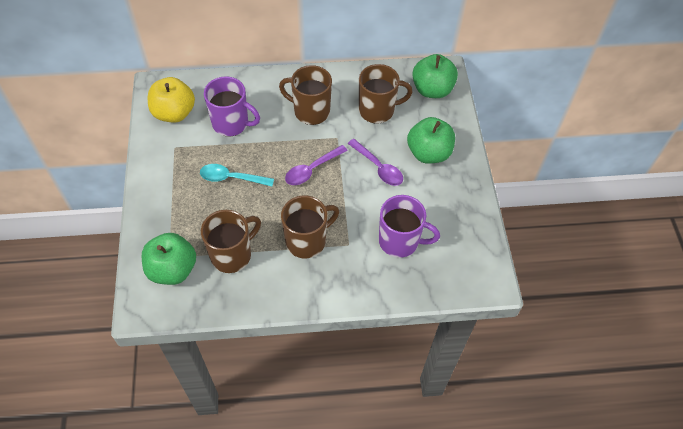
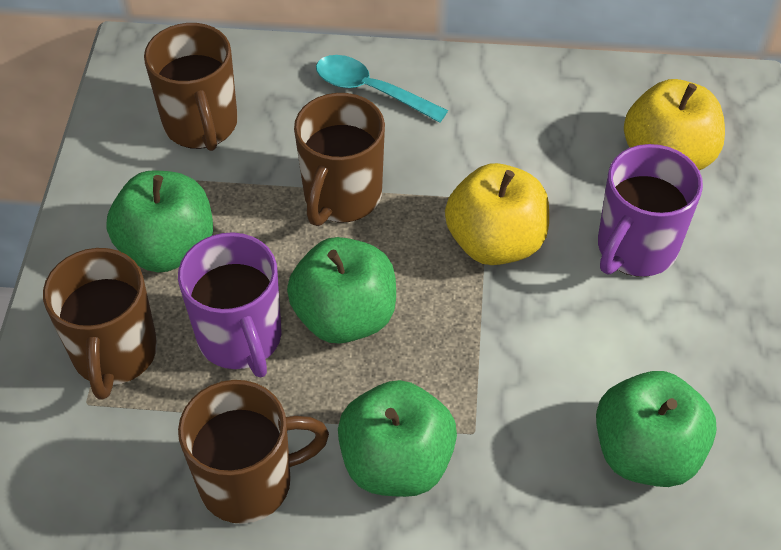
green apple: 3 -> 4
purple spoon: 2 -> 0
yellow apple: 1 -> 2

